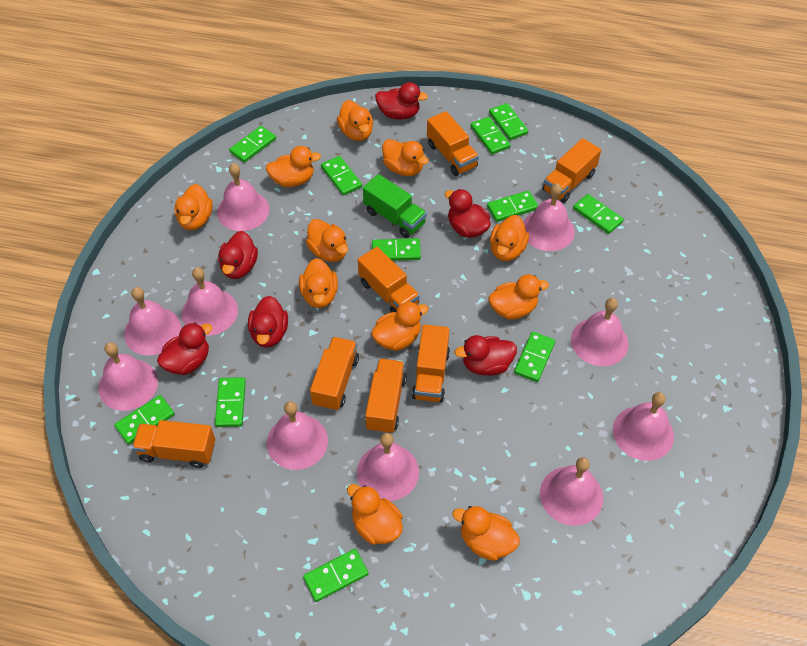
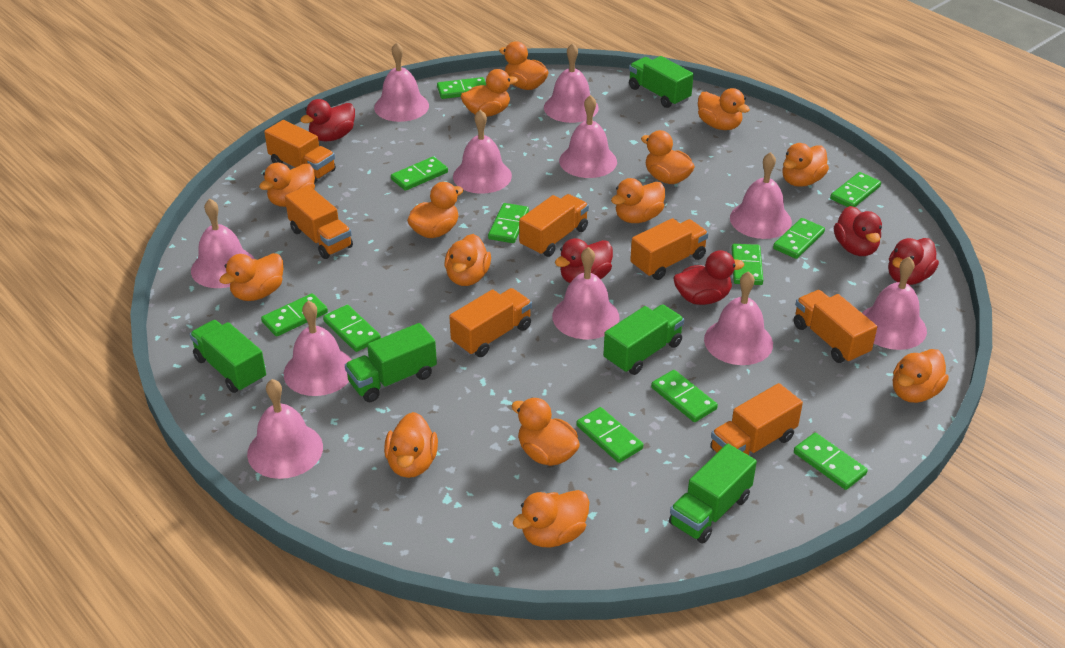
green truck: 1 -> 5
orange duck: 11 -> 14
pink bell: 10 -> 11
red duck: 6 -> 5

